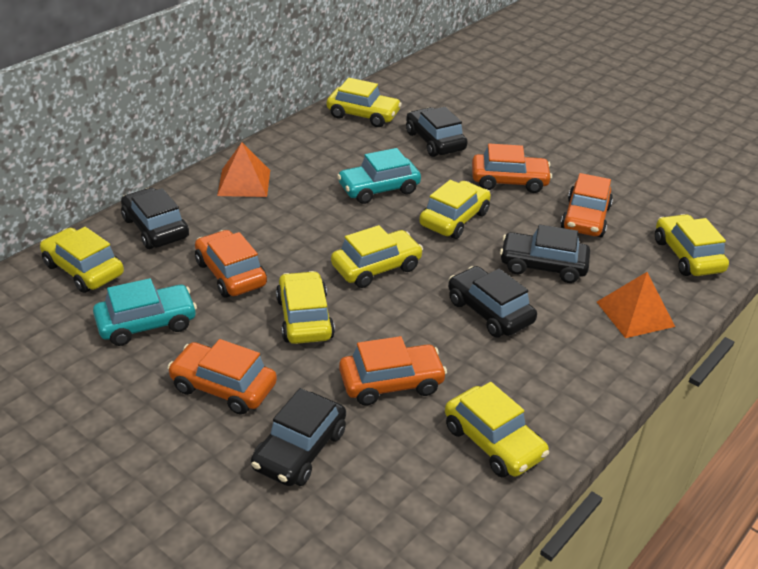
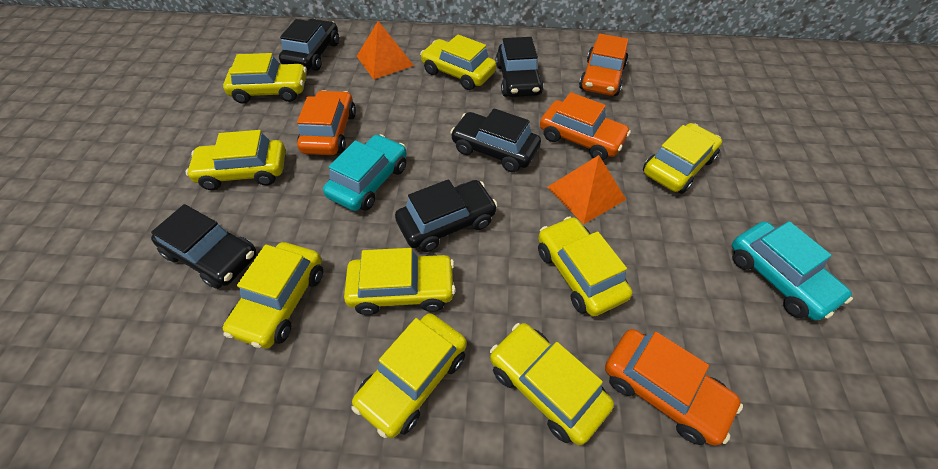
orange car: 5 -> 4
yellow car: 7 -> 9

